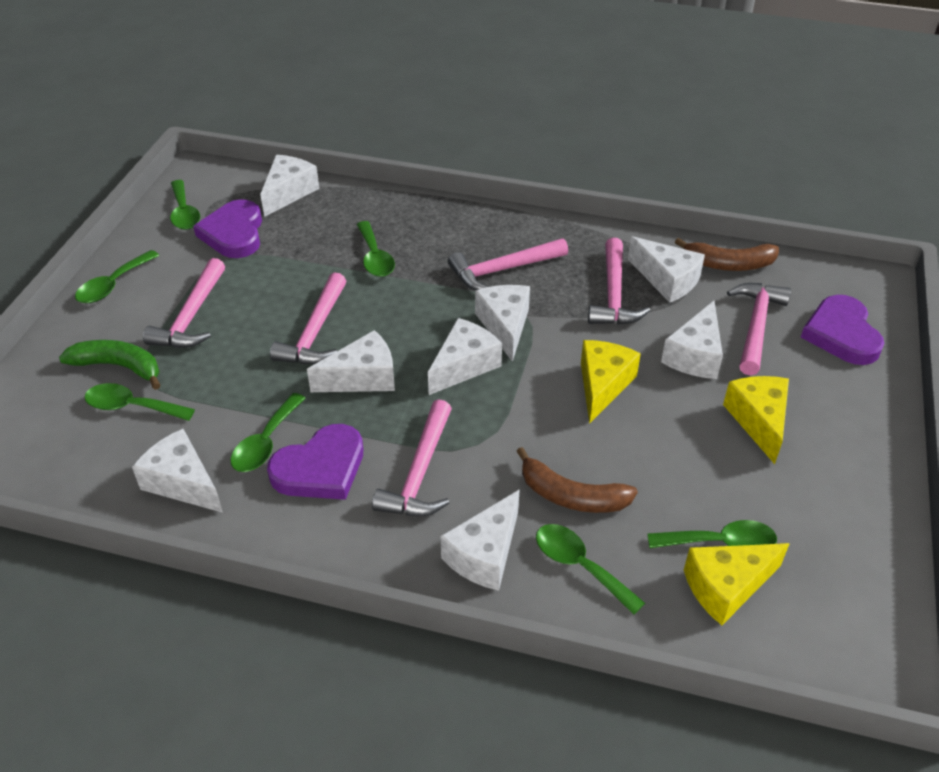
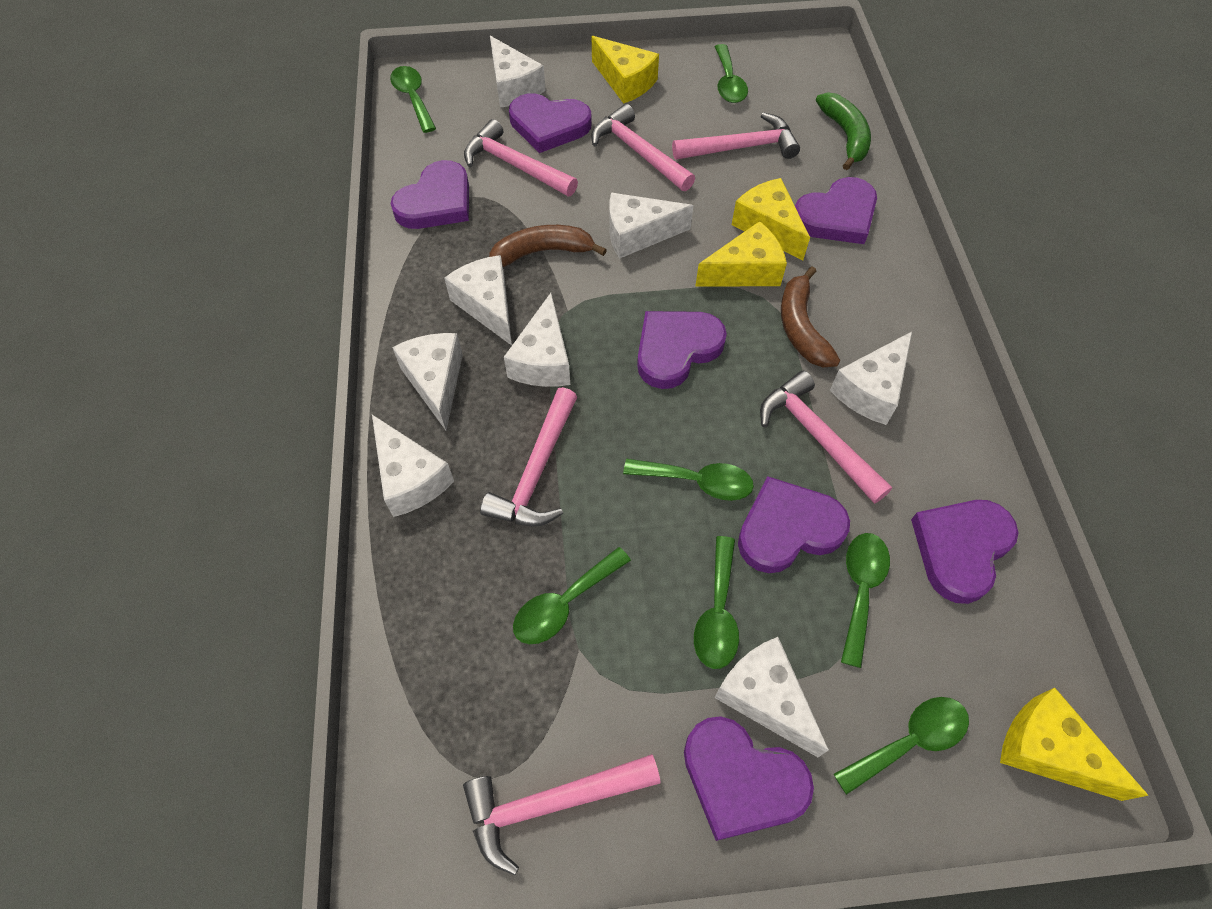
purple heart: 3 -> 7
yellow cheese: 3 -> 4

